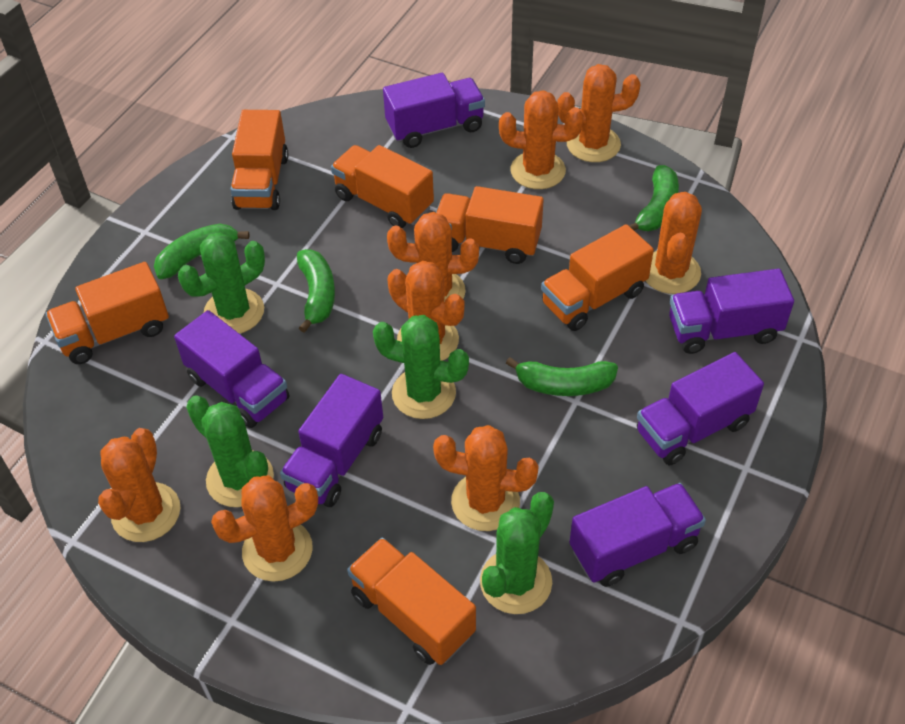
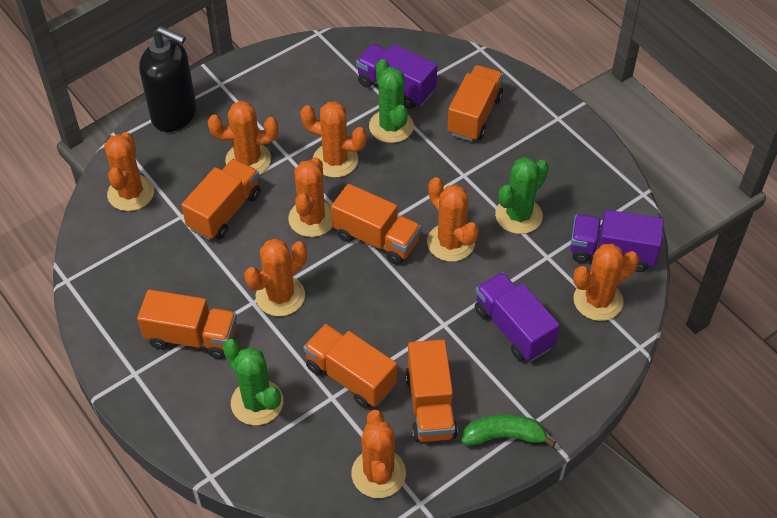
black soap dispenser: 0 -> 1
green banana: 4 -> 1
green cactus: 4 -> 3
purple truck: 6 -> 3

